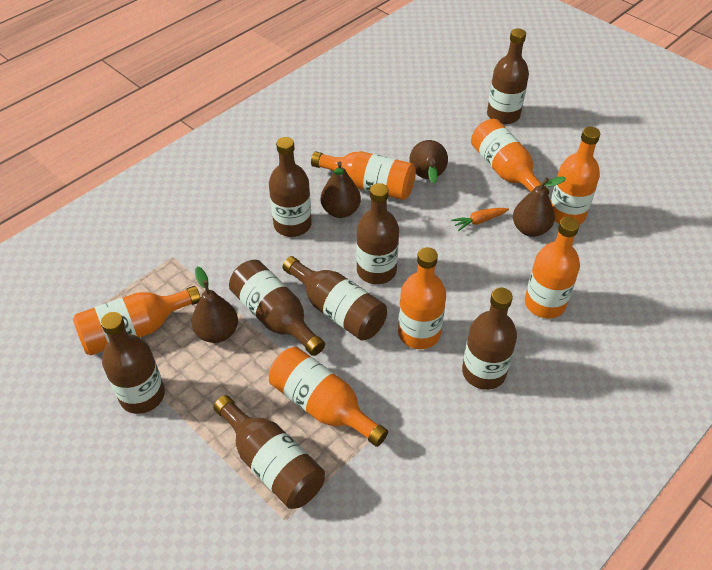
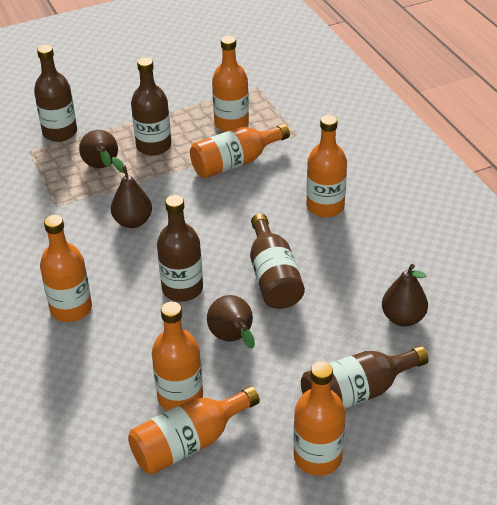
brown bottle: 8 -> 5
orange carrot: 1 -> 0

